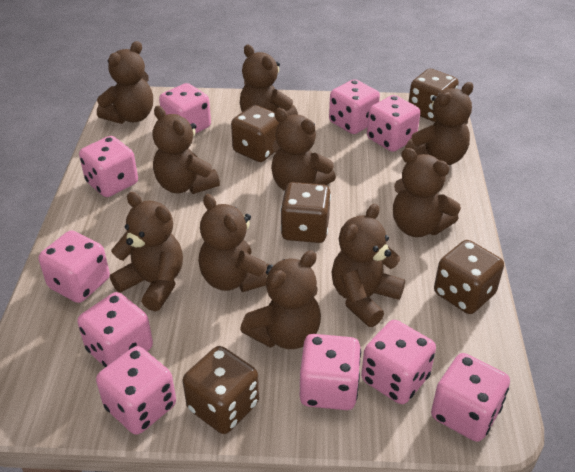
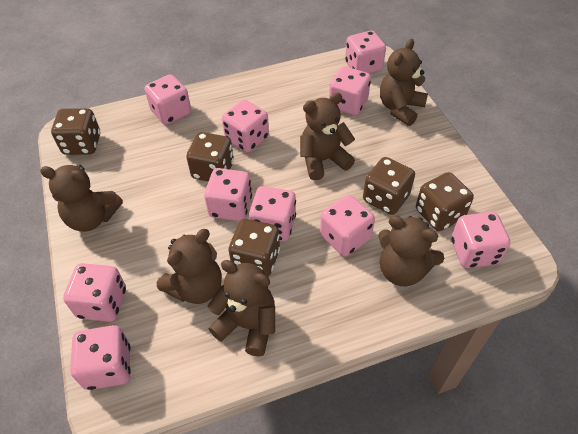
brown teddy bear: 10 -> 6

